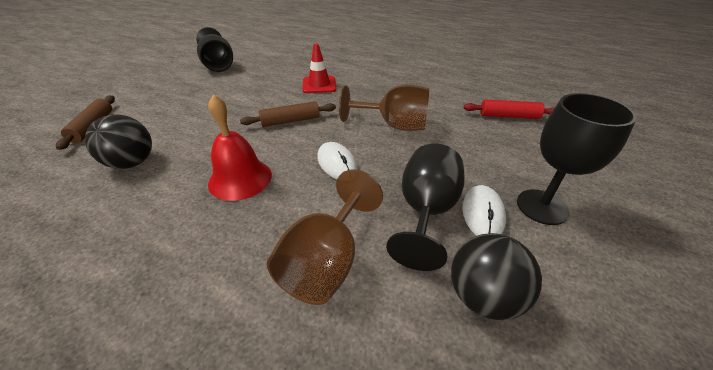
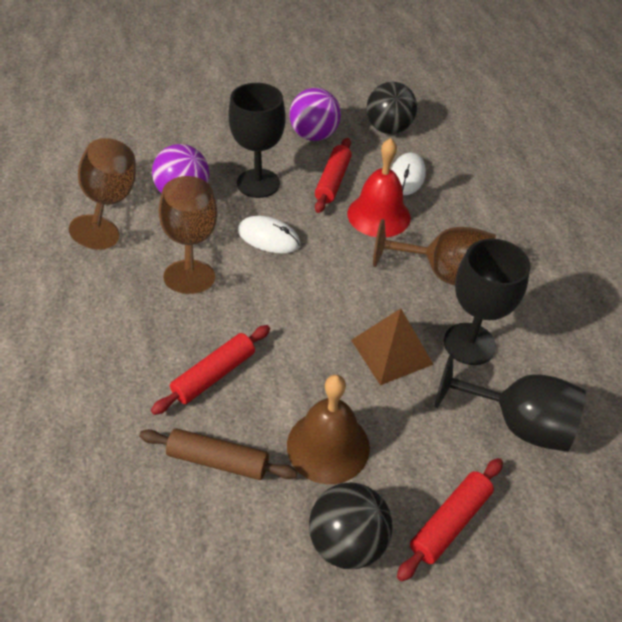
brown bell: 0 -> 1
brown goblet: 2 -> 3
brown pyramid: 0 -> 1
brown rolling pin: 2 -> 1
purple ball: 0 -> 2
red rolling pin: 1 -> 3
red traffic cone: 1 -> 0

